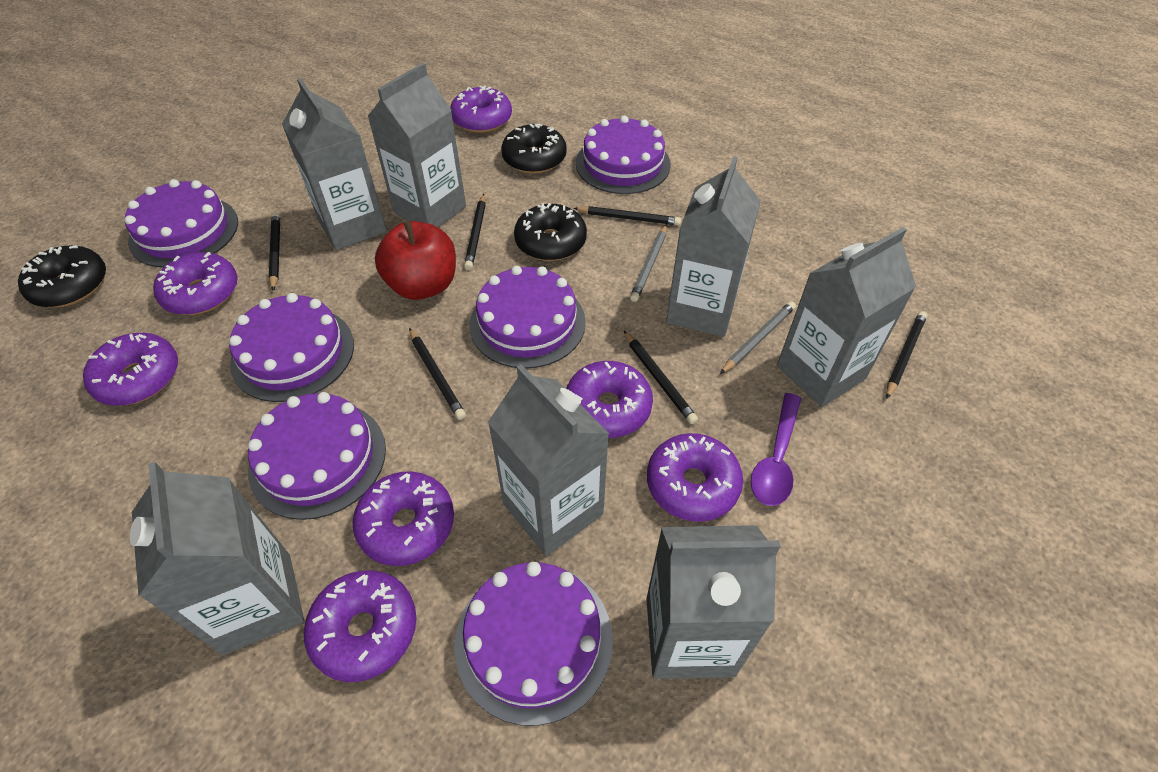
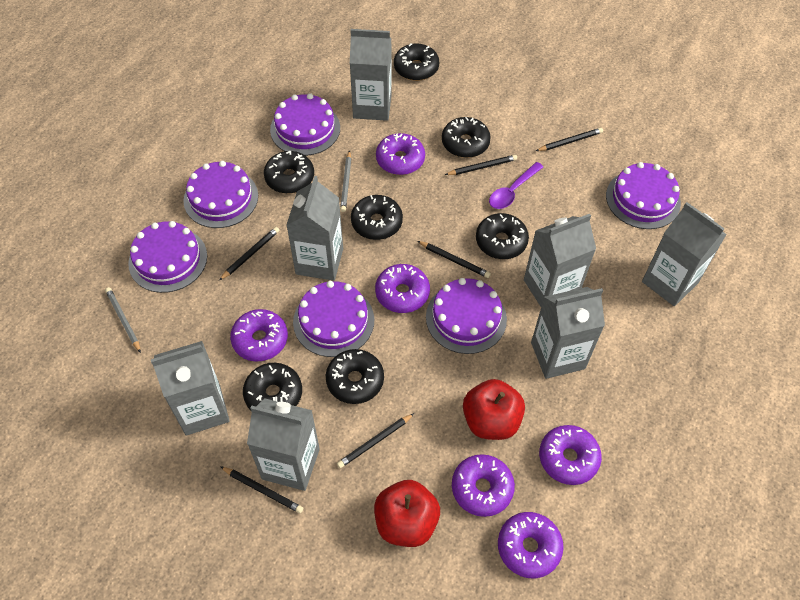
black donut: 3 -> 7
purple donut: 7 -> 6
red apple: 1 -> 2

